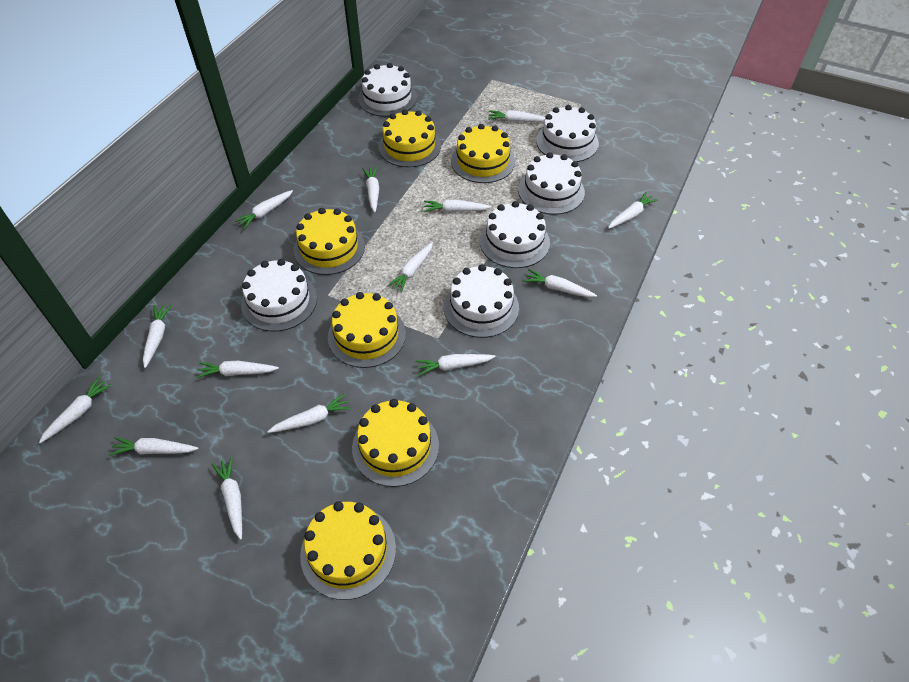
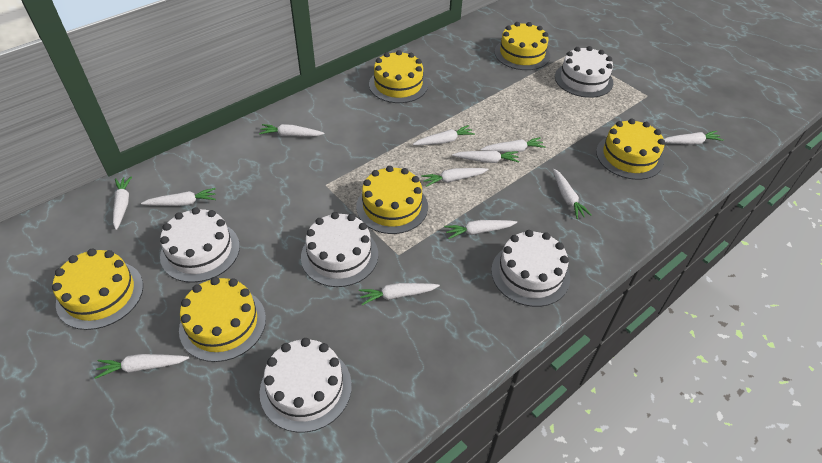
white cake: 6 -> 5
white carrot: 14 -> 12

